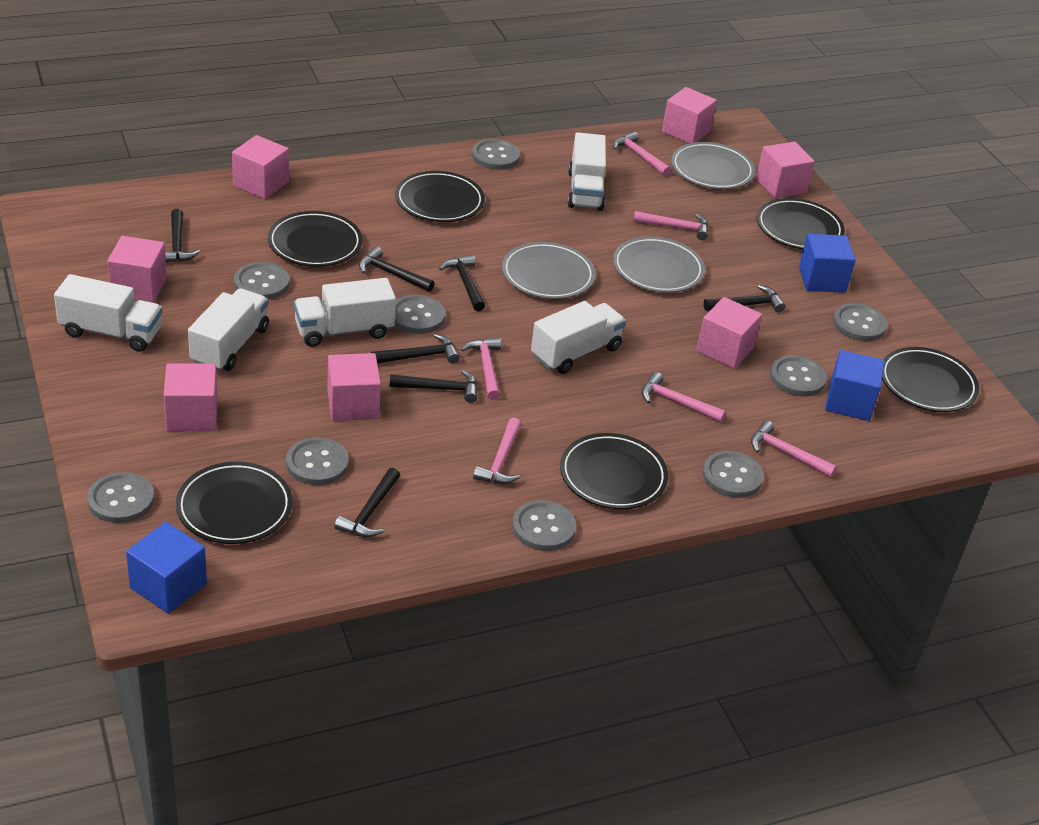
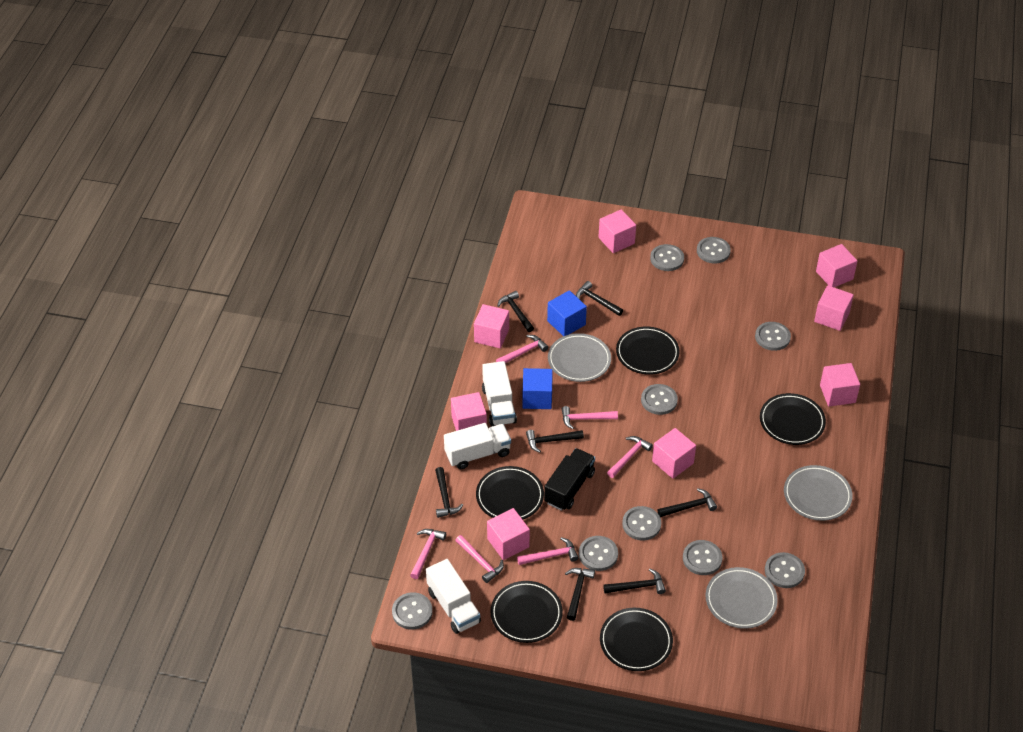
black plate: 6 -> 5
black truck: 0 -> 1
blue cube: 3 -> 2
pink cube: 7 -> 8
white truck: 5 -> 3

